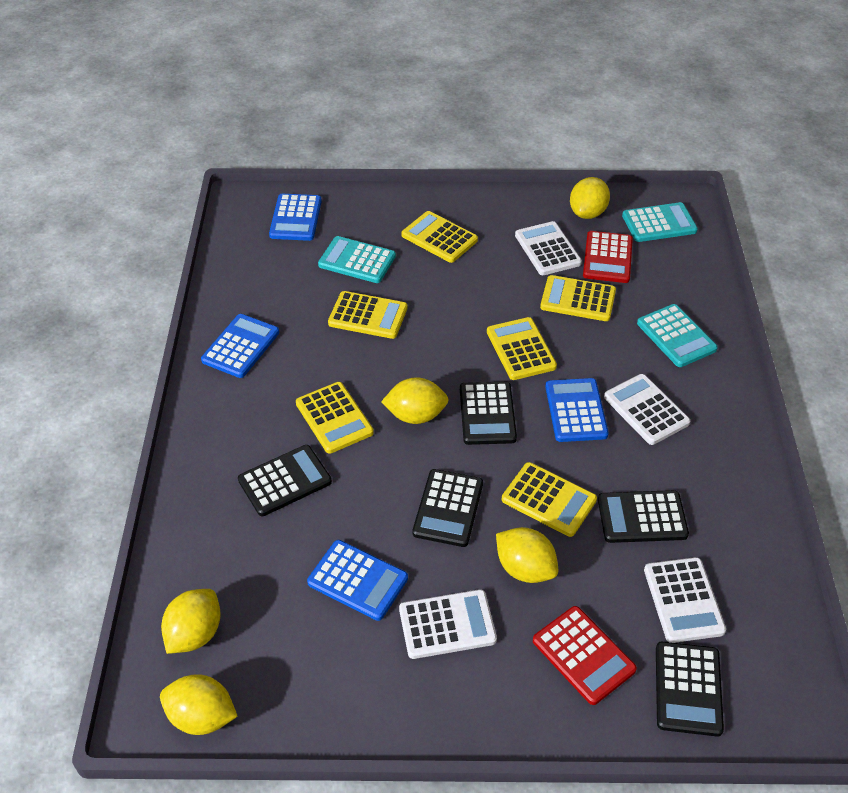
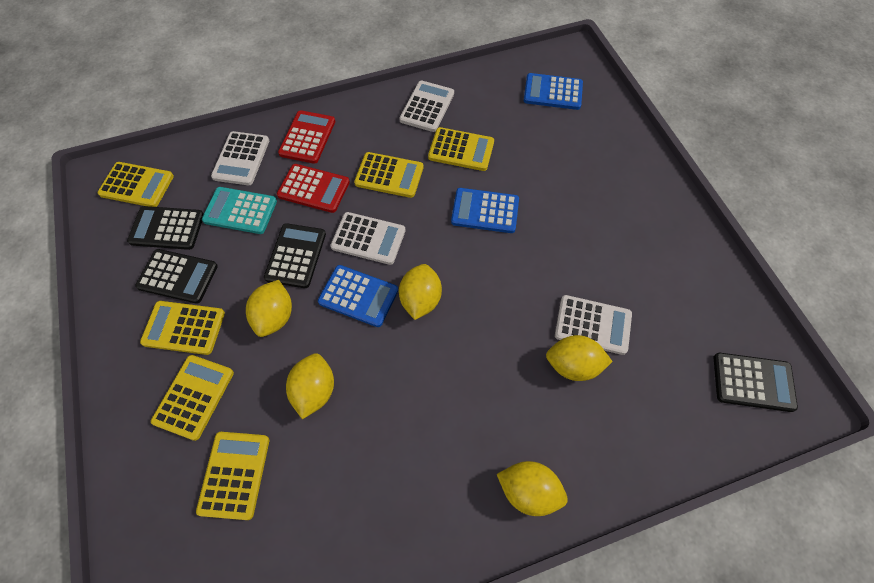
black calculator: 5 -> 4
blue calculator: 4 -> 3
turquoise calculator: 3 -> 1

